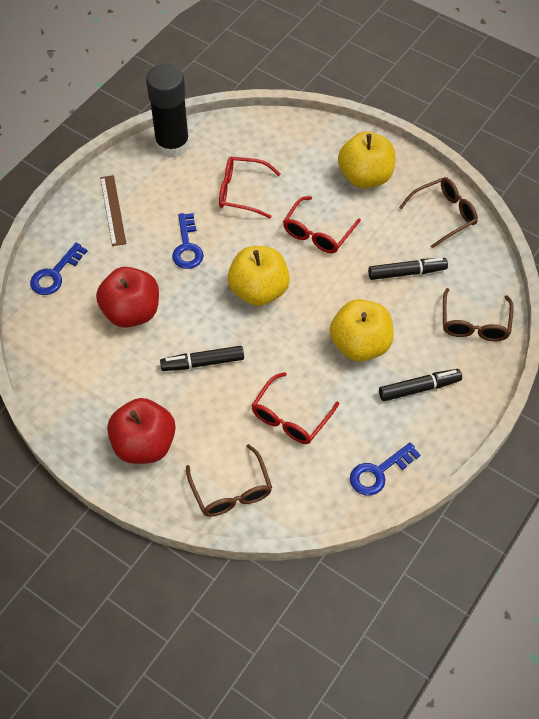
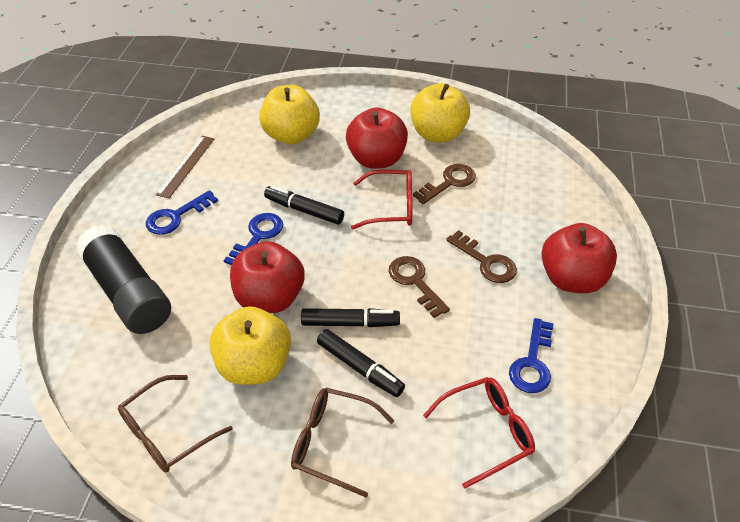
brown glasses: 3 -> 2
brown key: 0 -> 3
red apple: 2 -> 3
red glasses: 3 -> 2

